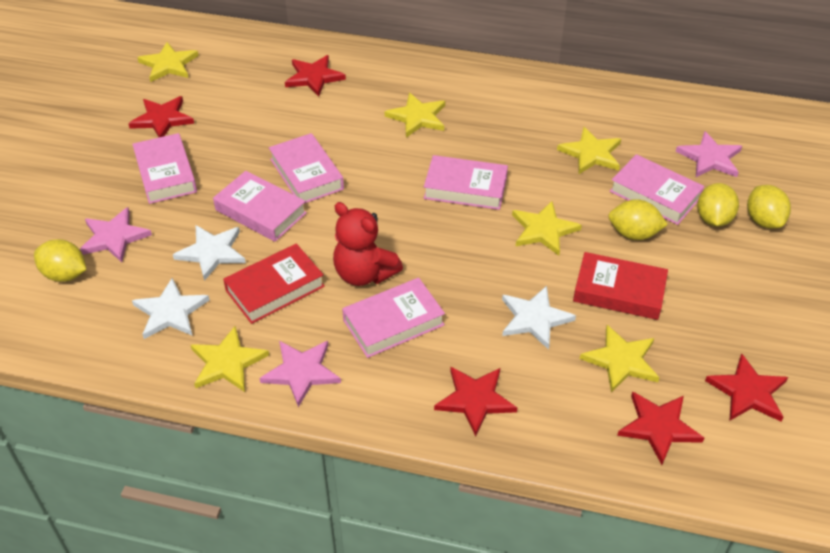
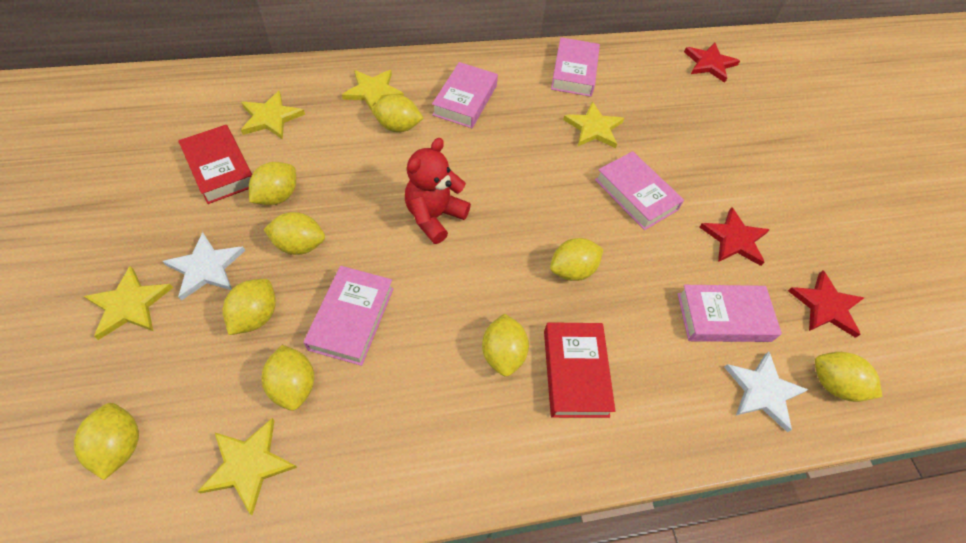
pink book: 6 -> 5
pink star: 3 -> 0
red star: 5 -> 3
white star: 3 -> 2
yellow lemon: 4 -> 9
yellow star: 6 -> 5

